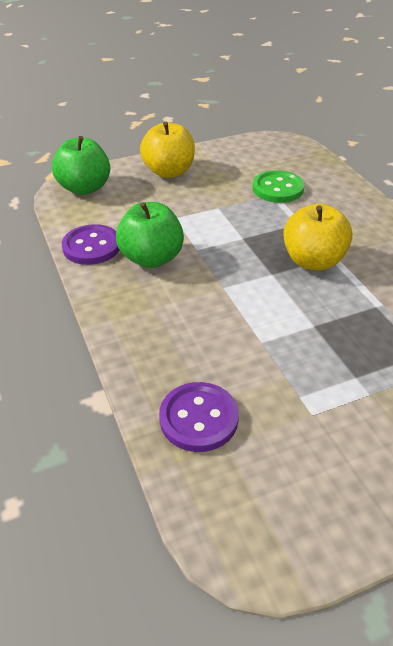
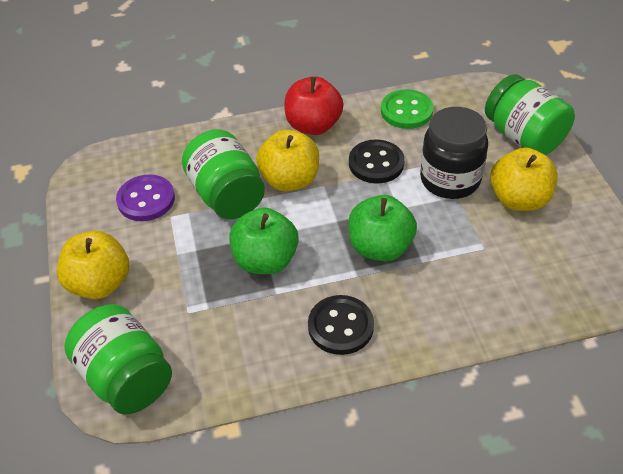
black button: 0 -> 2
black jar: 0 -> 1
green jar: 0 -> 3
purple button: 2 -> 1
red apple: 0 -> 1
yellow apple: 2 -> 3

